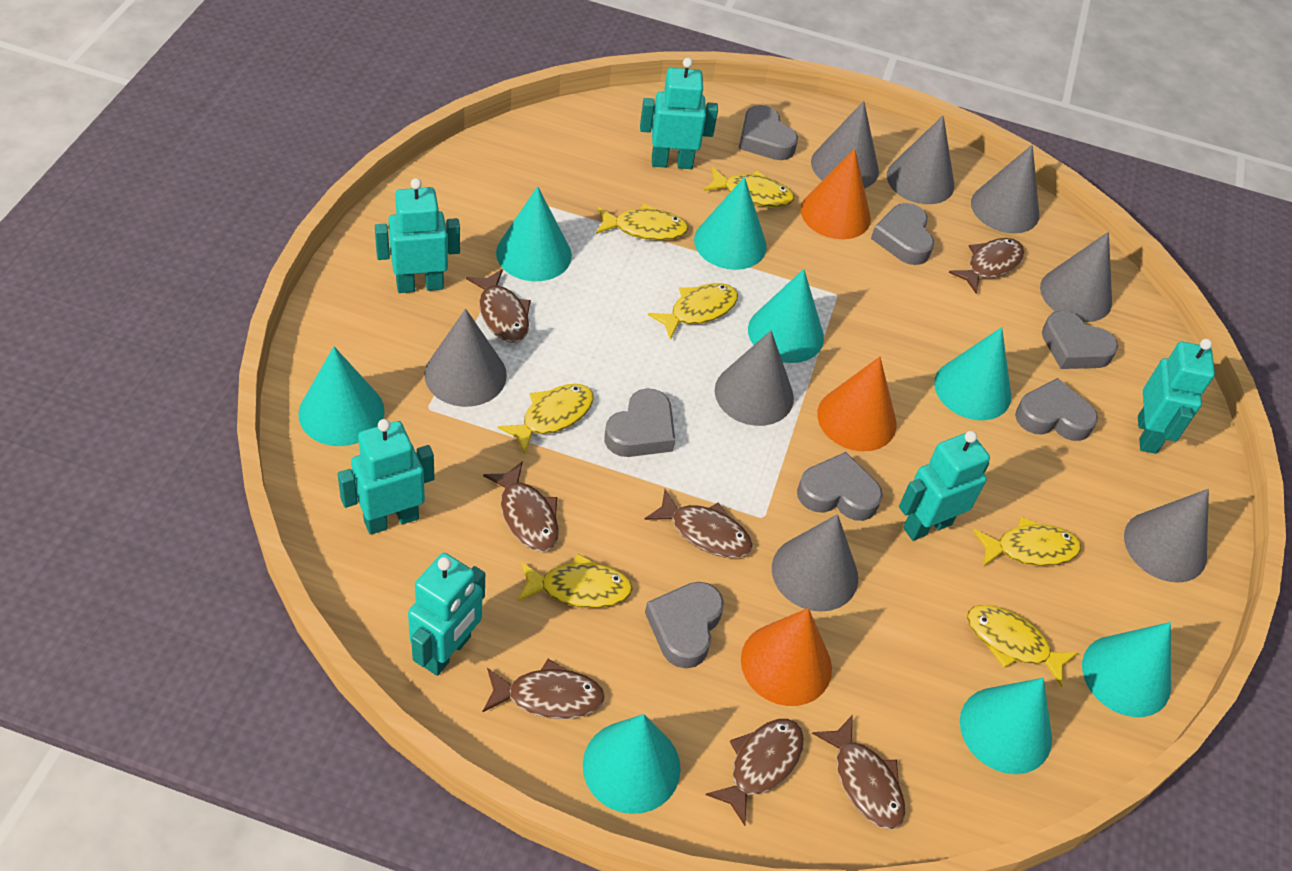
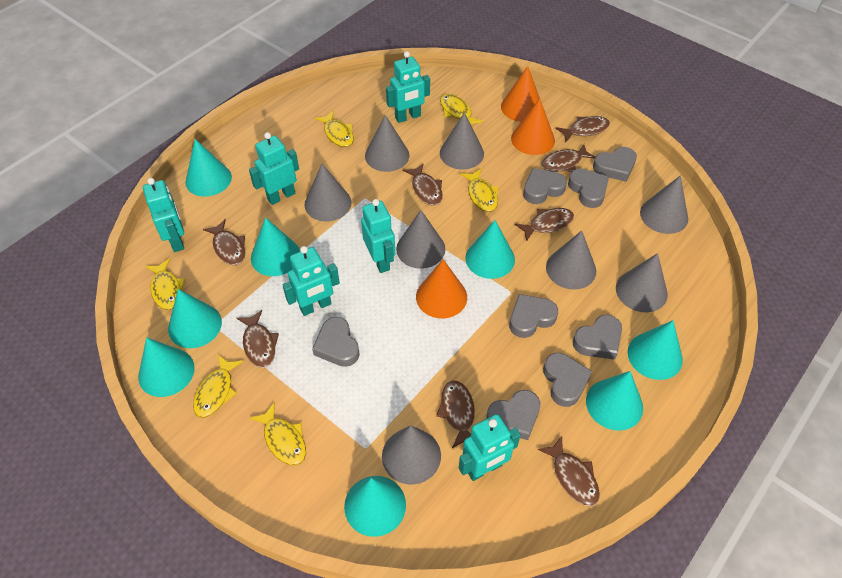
brown fish: 7 -> 8
grey heart: 7 -> 8
yellow fish: 7 -> 6

